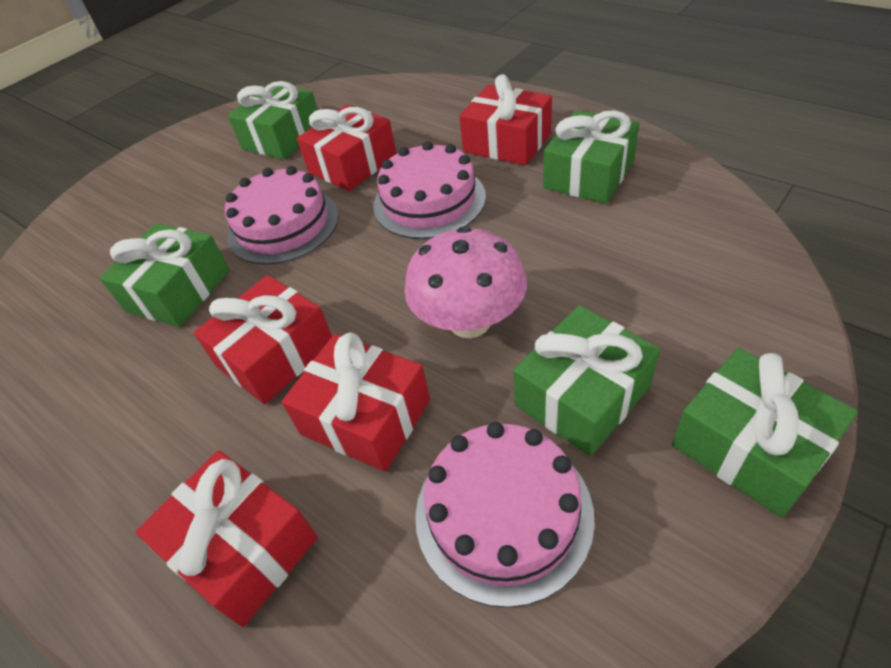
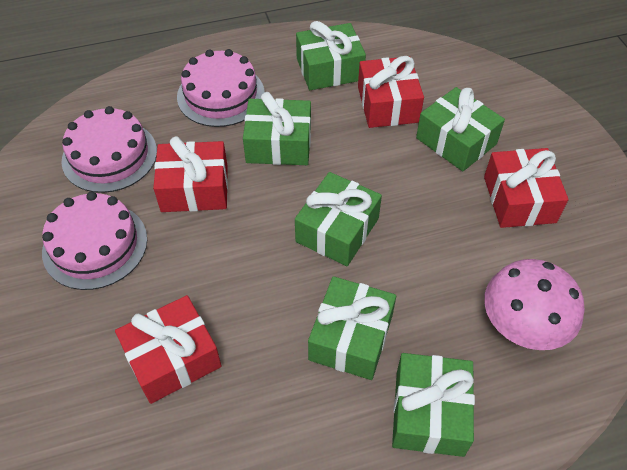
green gift: 5 -> 6
red gift: 5 -> 4

